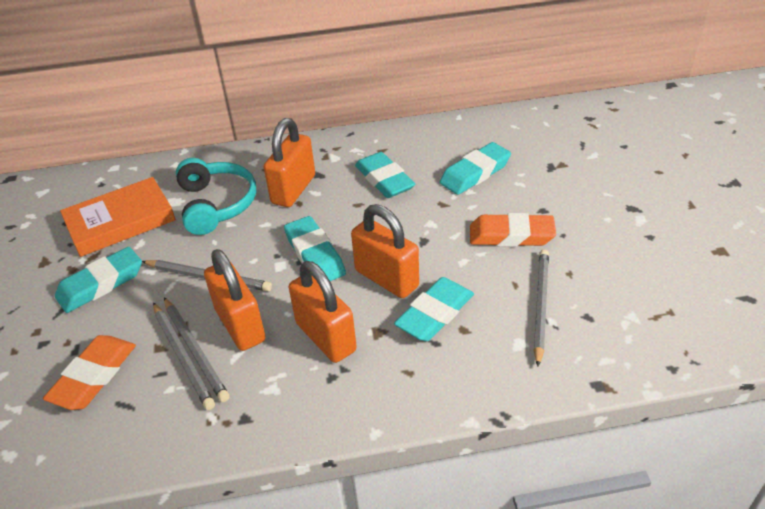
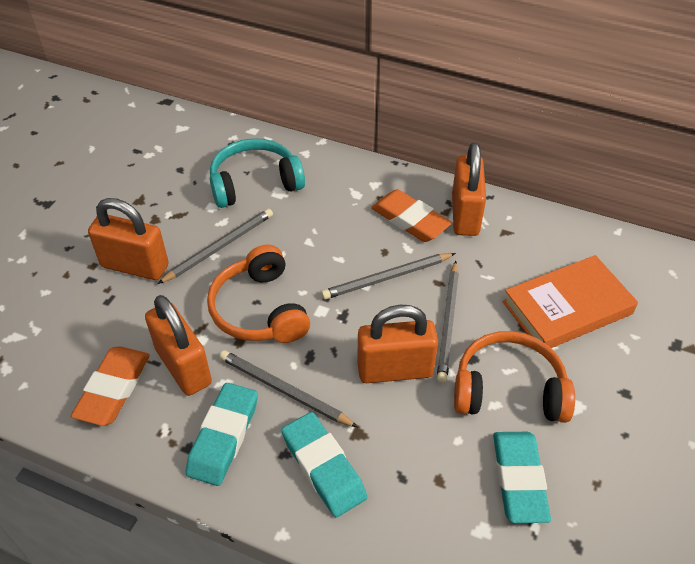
orange headphones: 0 -> 2
turquoise eraser: 5 -> 3

